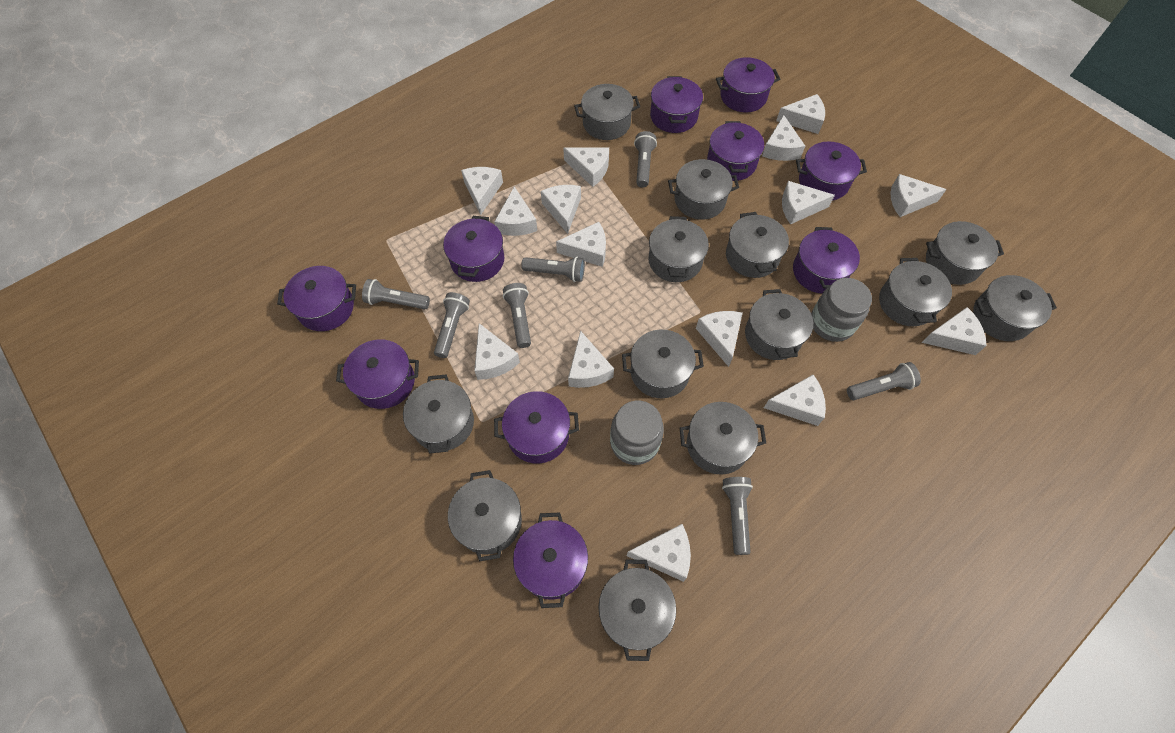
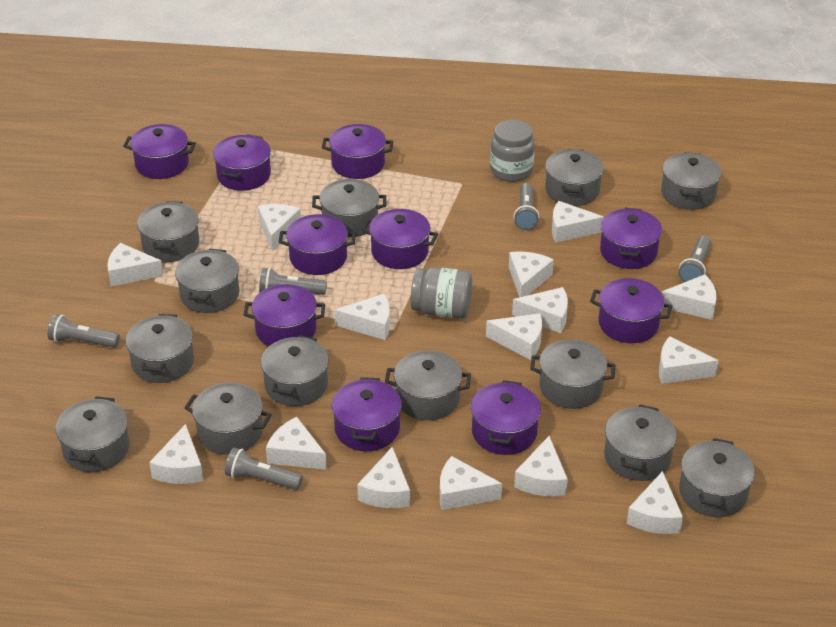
grey flashlight: 7 -> 5

